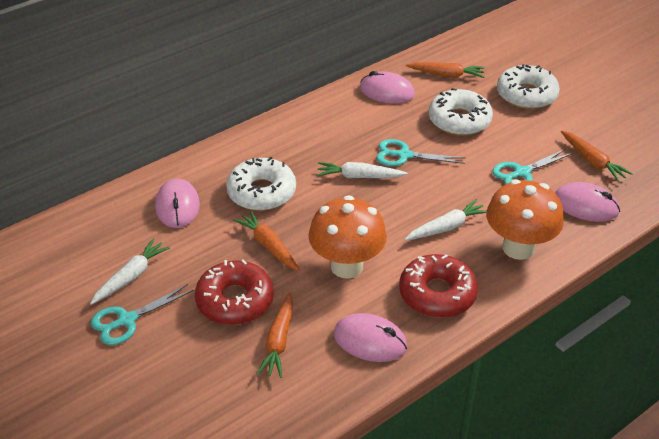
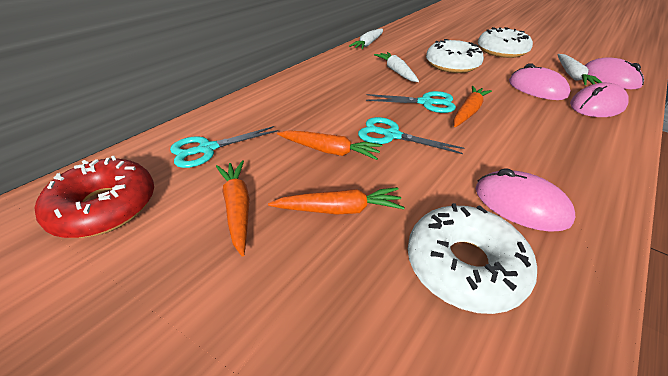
orange mushroom: 2 -> 0
red donut: 2 -> 1

